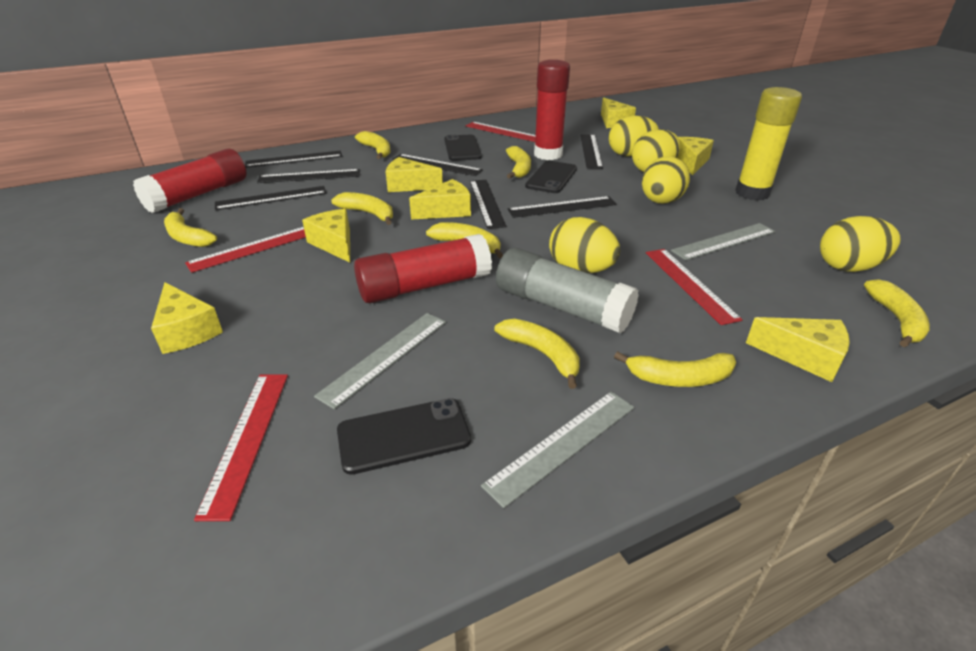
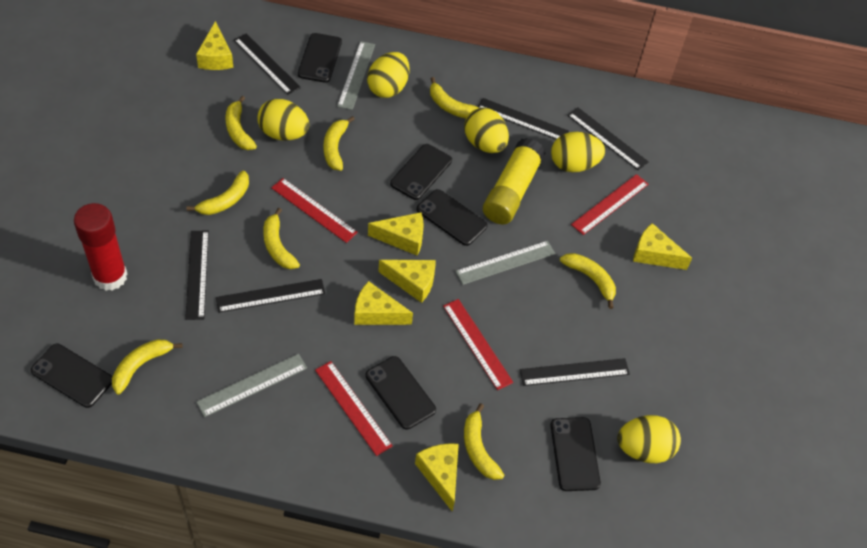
black phone: 3 -> 6
black ruler: 7 -> 6
grey glue stick: 1 -> 0
red glue stick: 3 -> 1
yellow cheese: 7 -> 6

